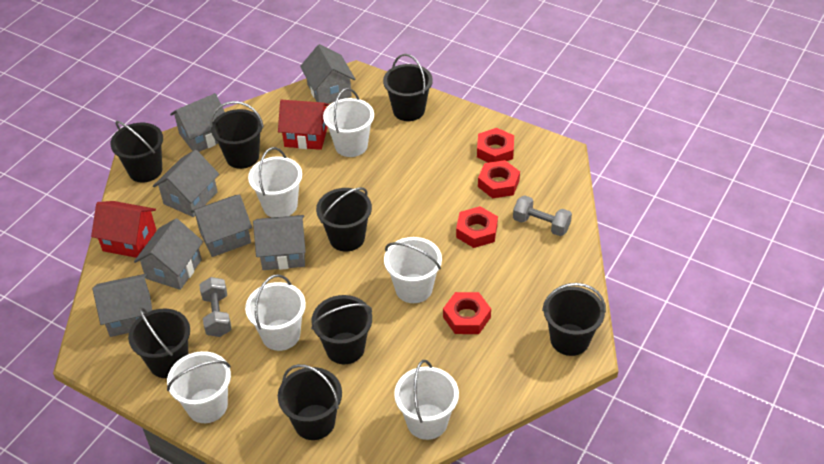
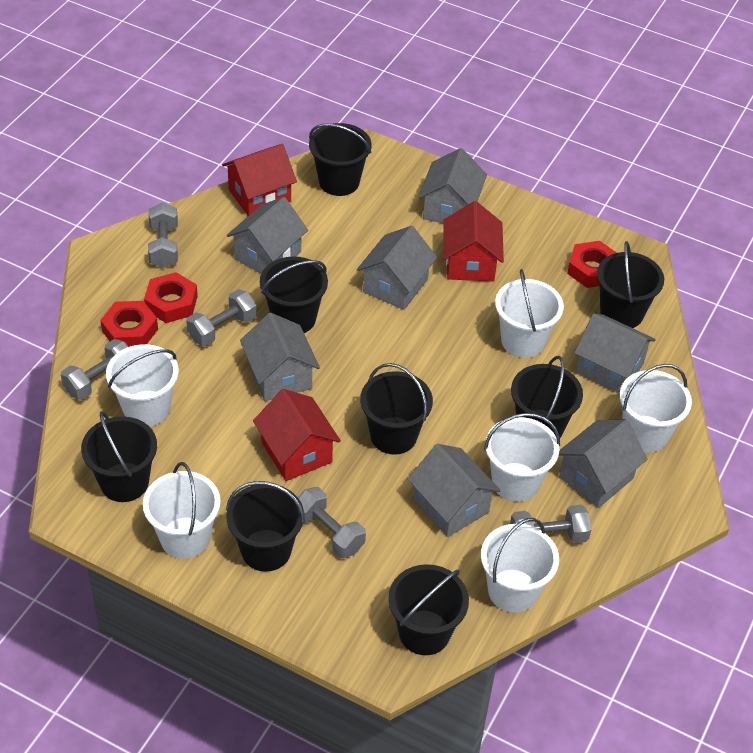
grey dumbbell: 2 -> 5
red house: 2 -> 3
red nut: 4 -> 3

